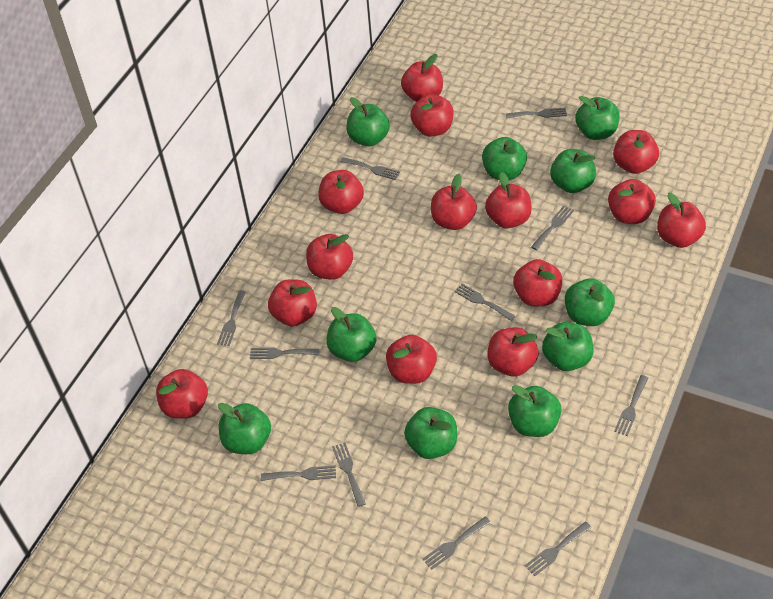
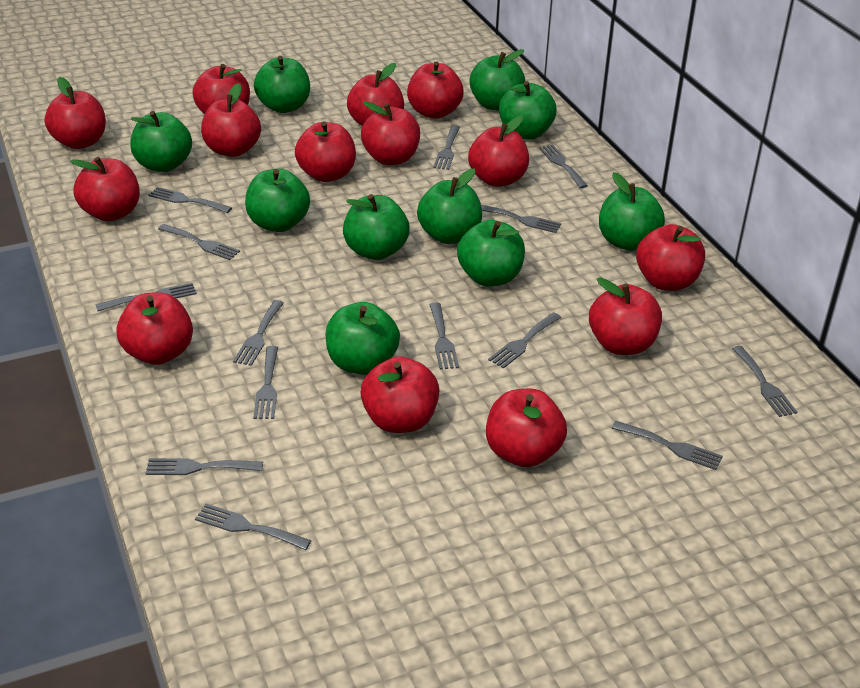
grey fork: 11 -> 14

